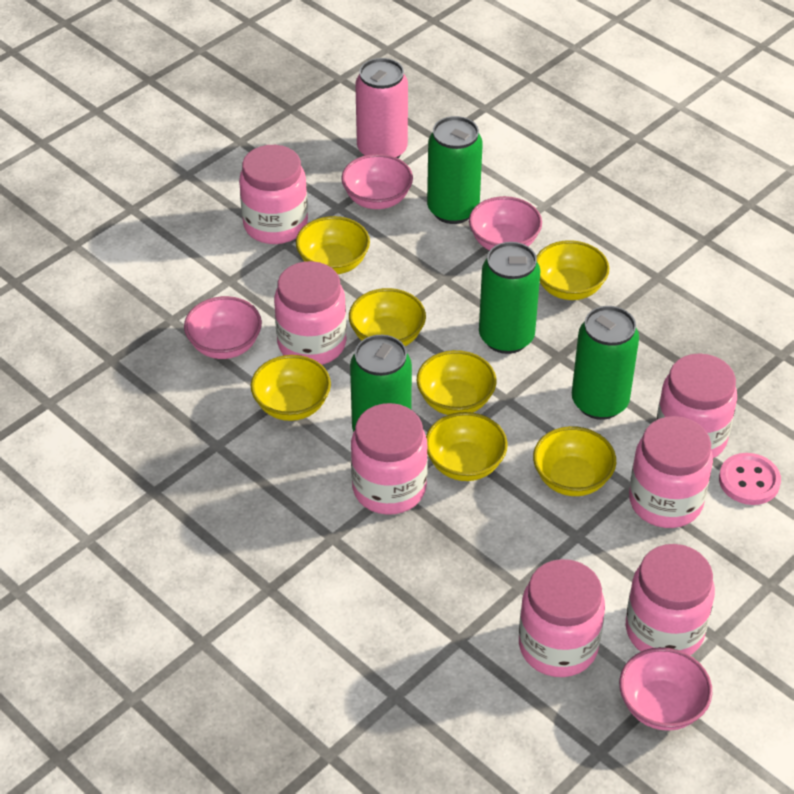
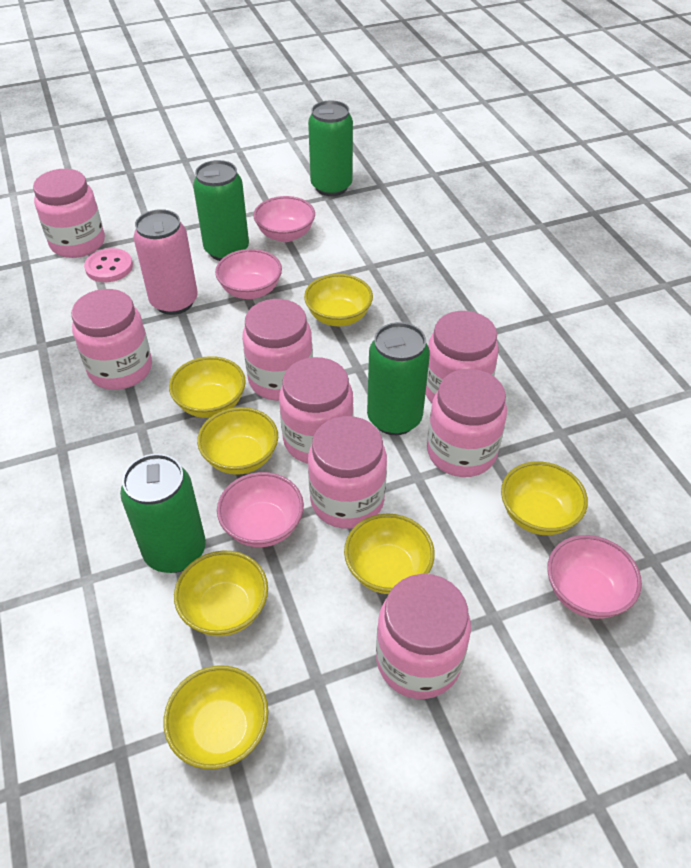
pink jar: 7 -> 8

